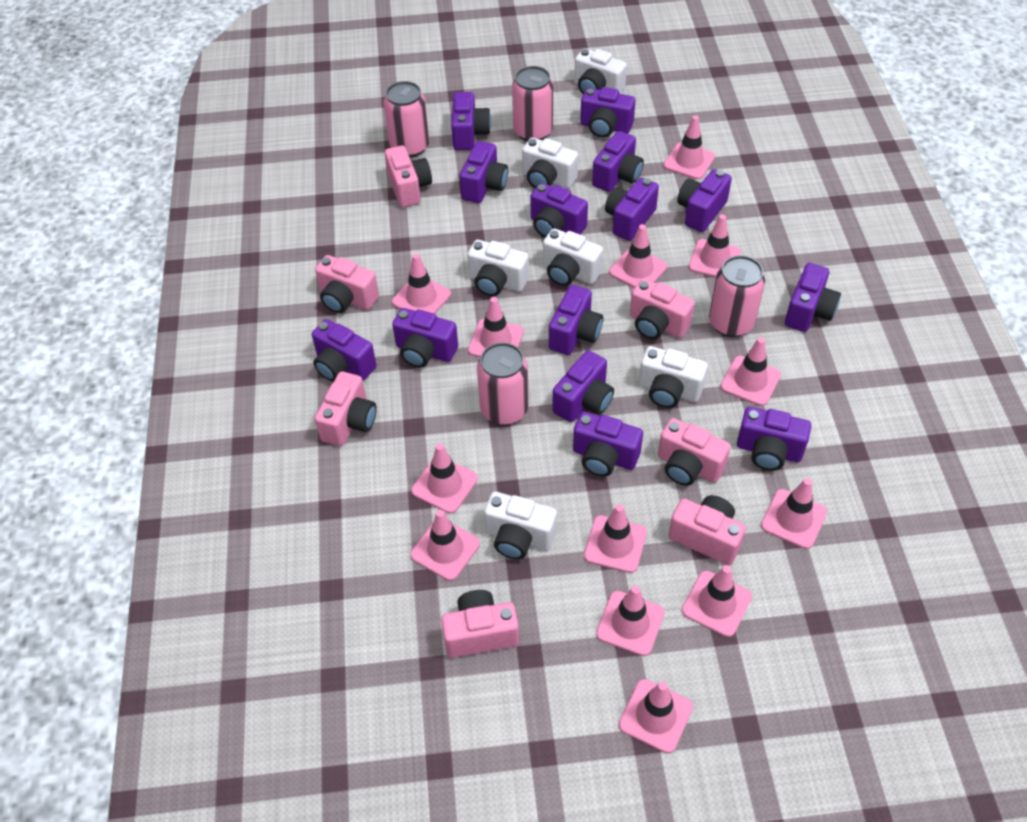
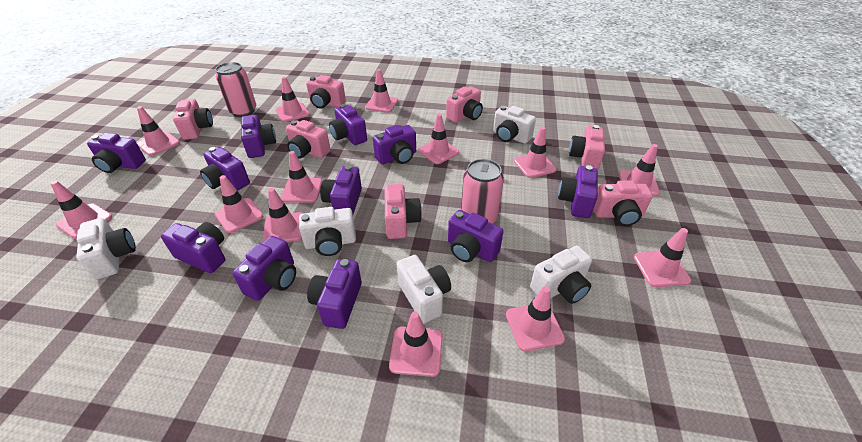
pink can: 4 -> 2
purple camera: 14 -> 11
white camera: 6 -> 5

